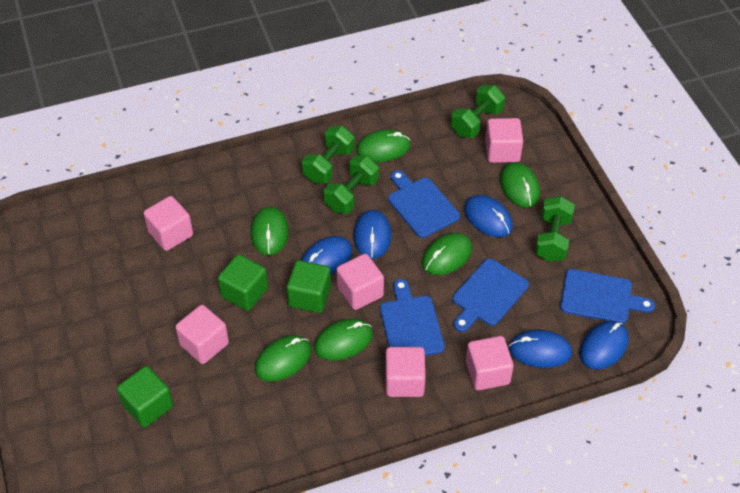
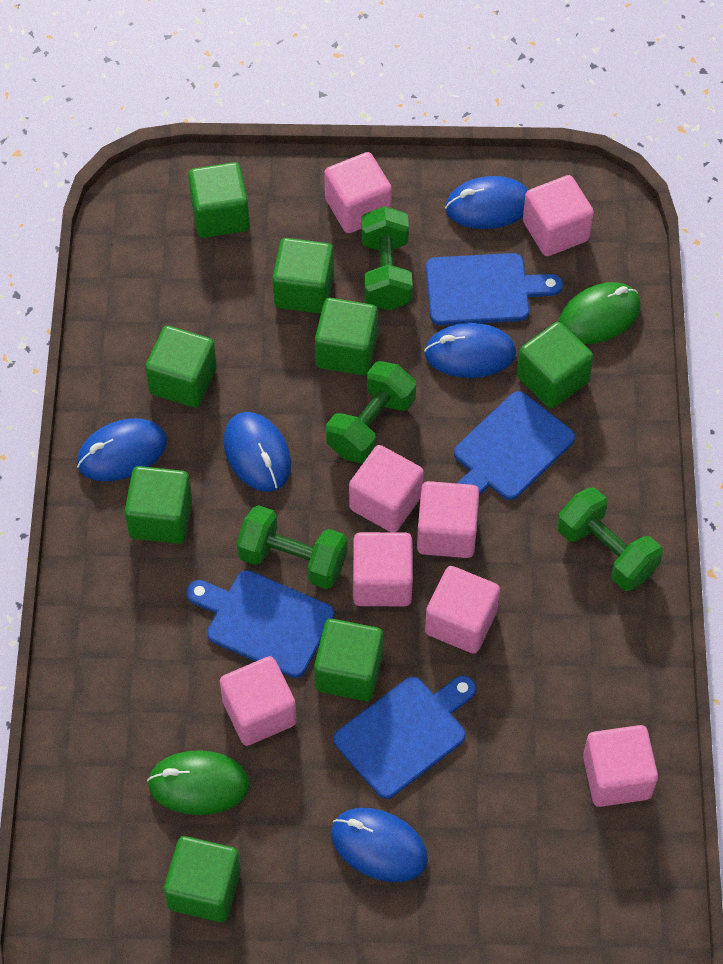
green cube: 3 -> 8
green mouse: 6 -> 2
pink cube: 6 -> 8

